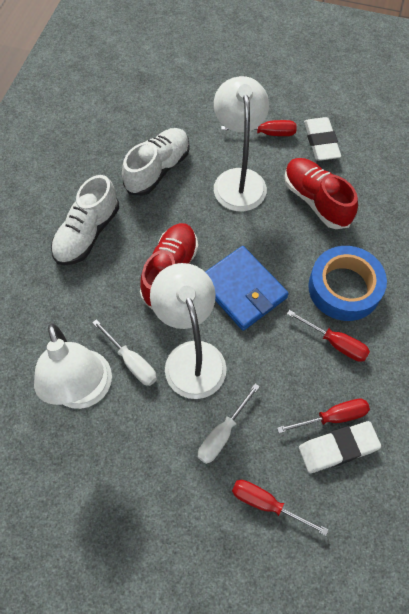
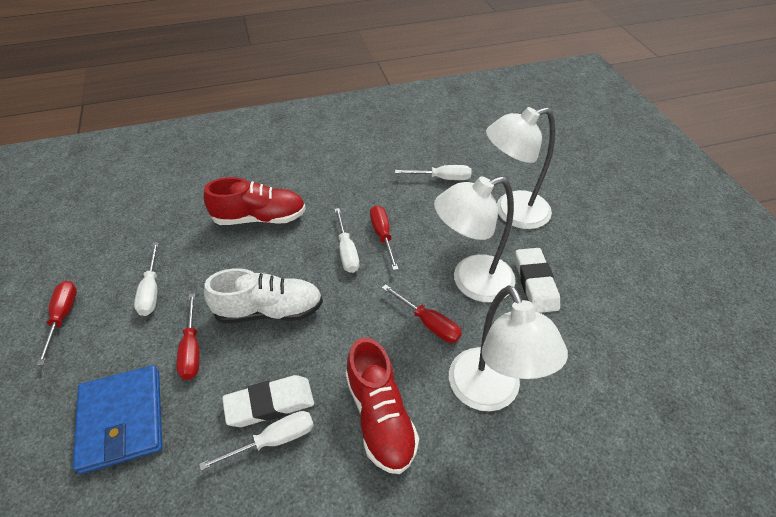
blue tape: 1 -> 0
white screwdriver: 2 -> 4
white shoe: 2 -> 1

